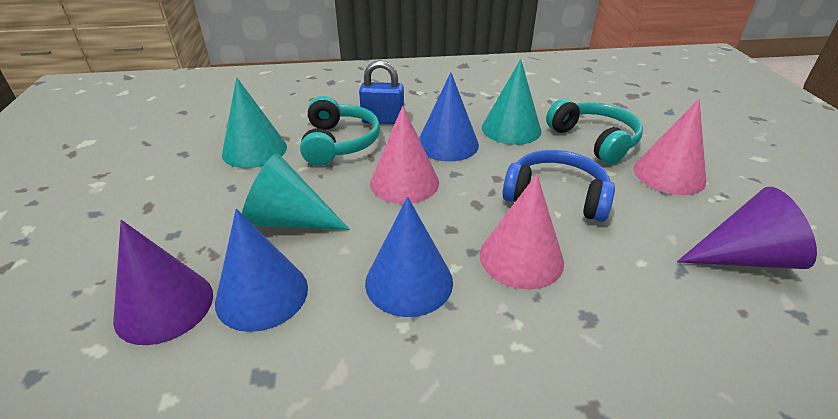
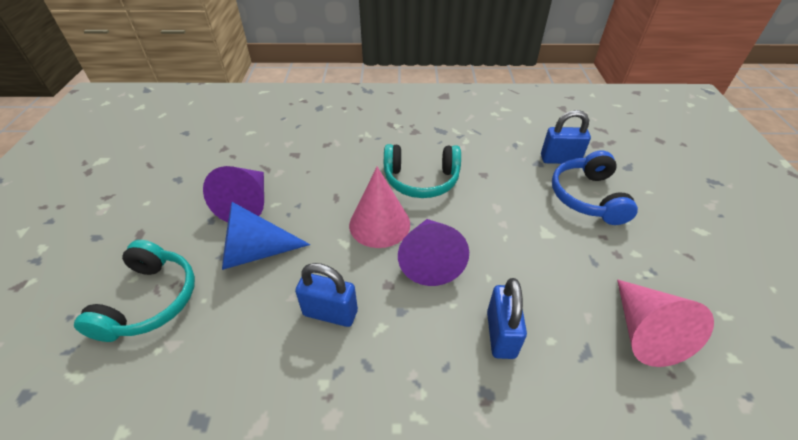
blue cone: 3 -> 1
blue padlock: 1 -> 3
pink cone: 3 -> 2
turquoise cone: 3 -> 0

